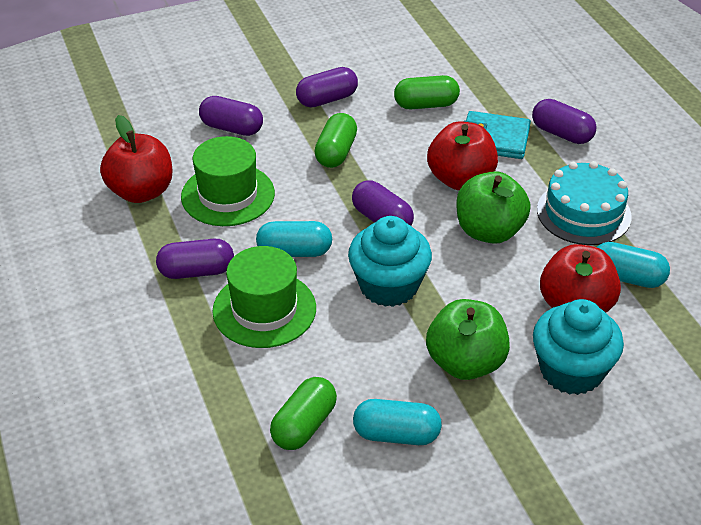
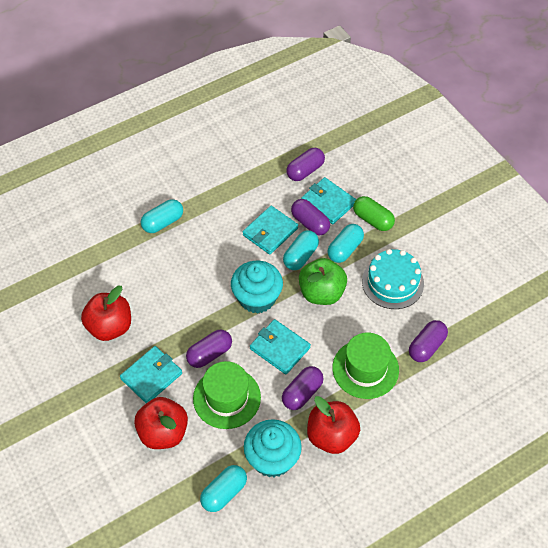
green apple: 2 -> 1
green capsule: 3 -> 1
turquoise capsule: 3 -> 4
turquoise wallet: 1 -> 4

